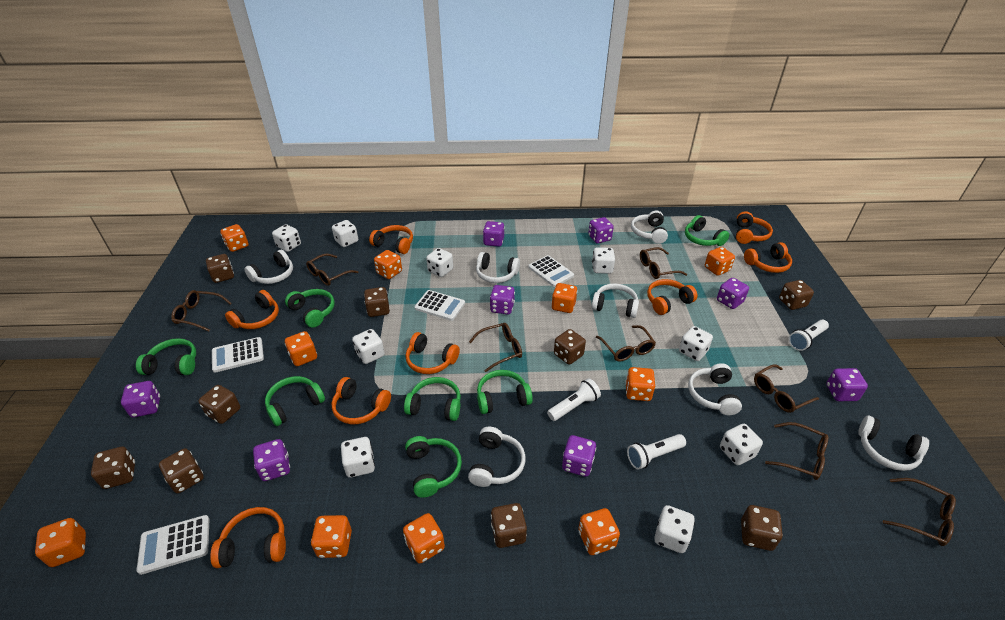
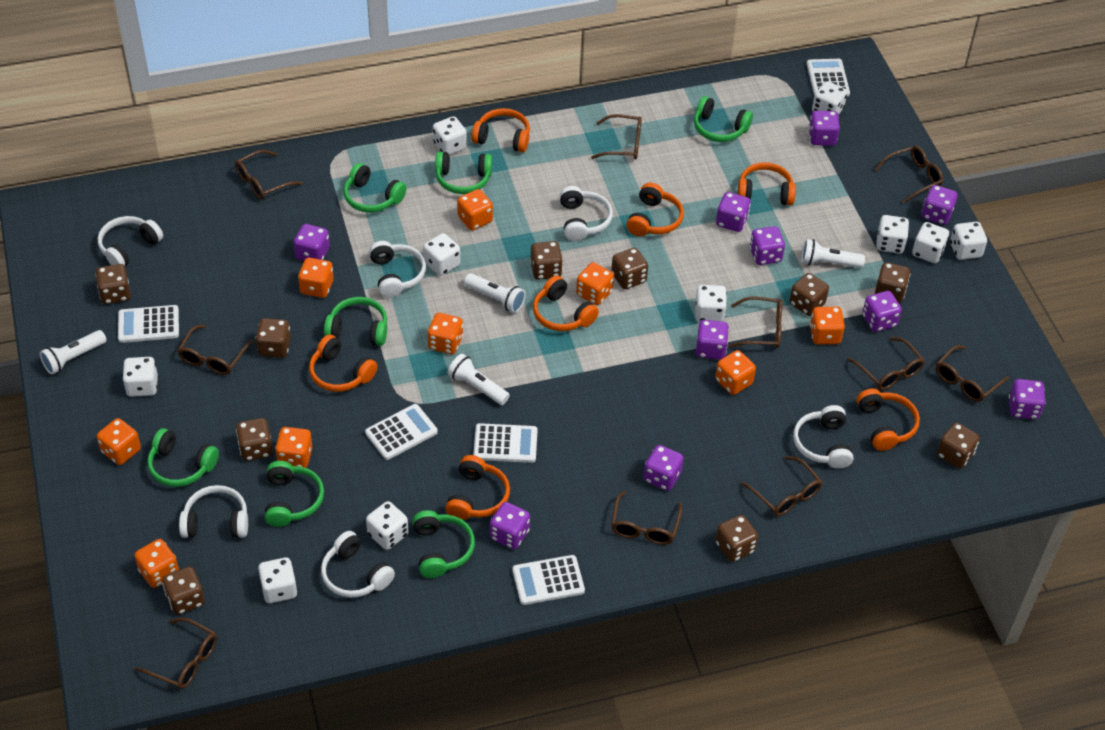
brown dice: 9 -> 10
brown glasses: 8 -> 10
orange dice: 10 -> 9
orange headphones: 8 -> 7
purple dice: 8 -> 10
white calculator: 4 -> 5
white dice: 9 -> 10
white flashlight: 3 -> 4
white headphones: 7 -> 6

